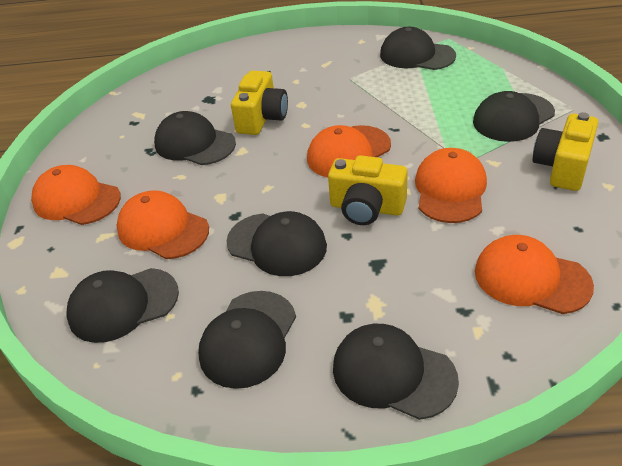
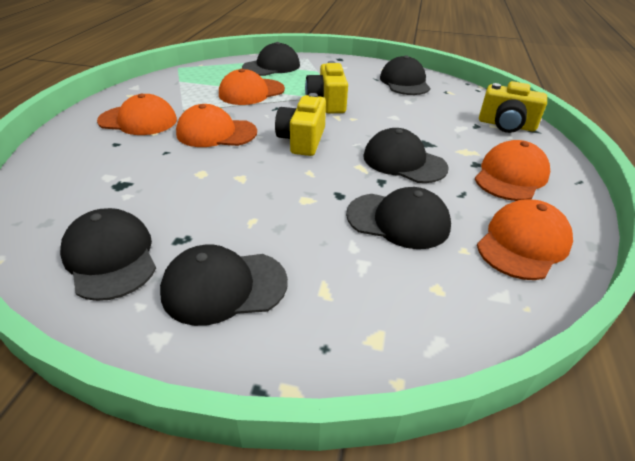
black cap: 7 -> 6

